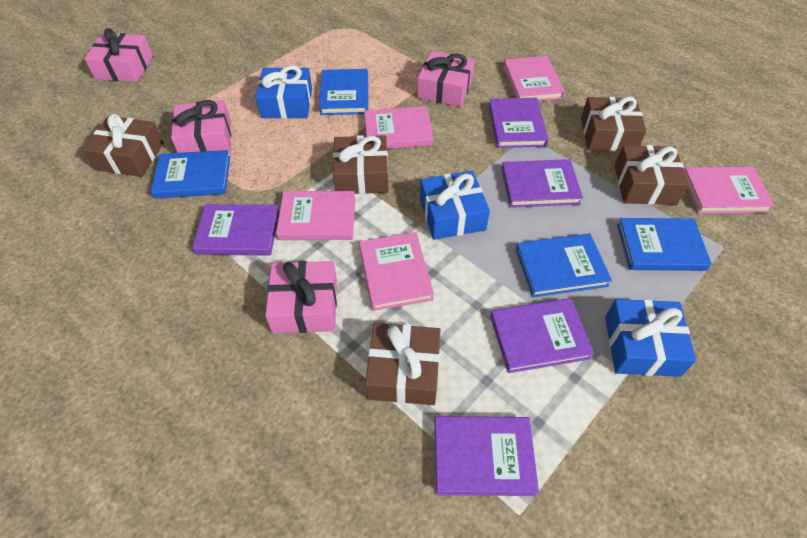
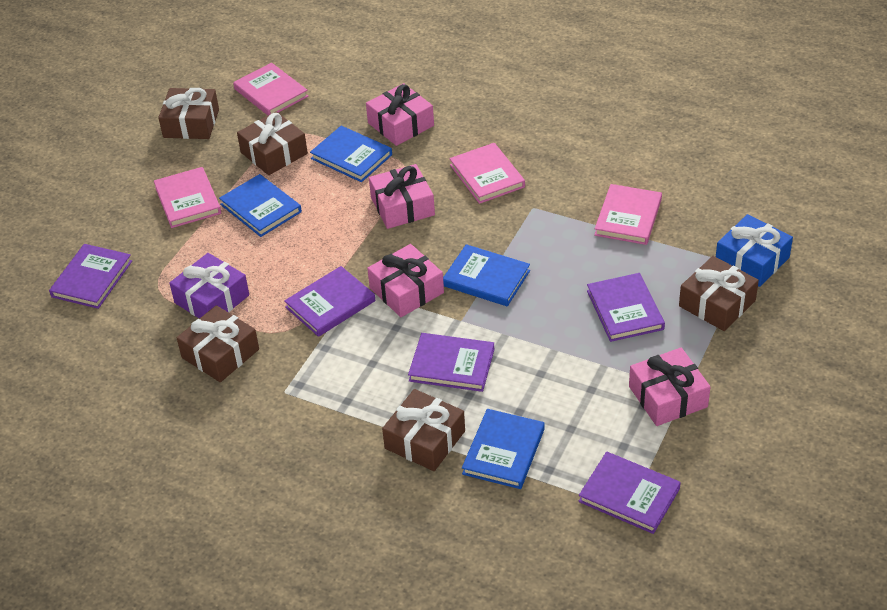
blue gift: 3 -> 1
pink book: 5 -> 4
purple gift: 0 -> 1

